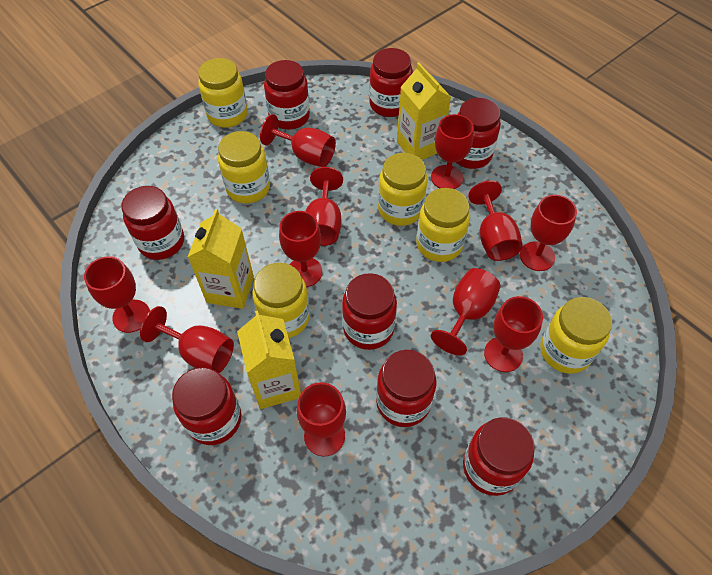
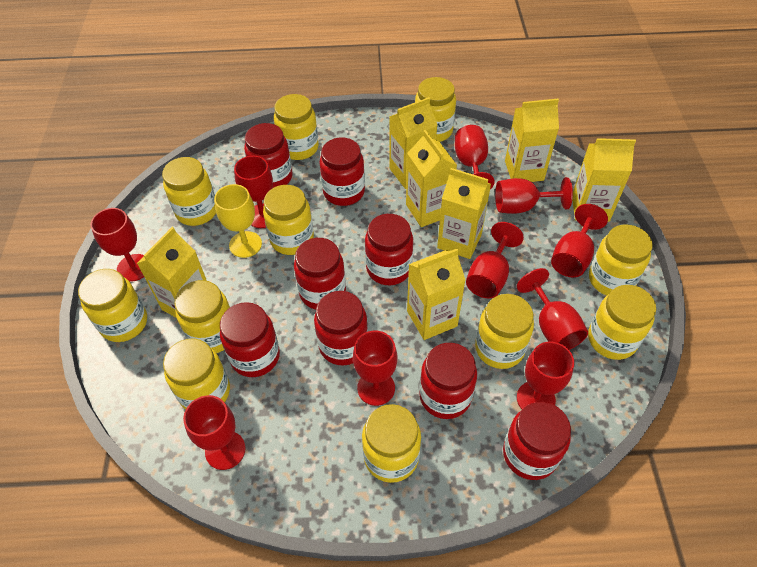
red goblet: 11 -> 10
yellow carton: 3 -> 7
yellow goblet: 0 -> 1
yellow jar: 6 -> 11

